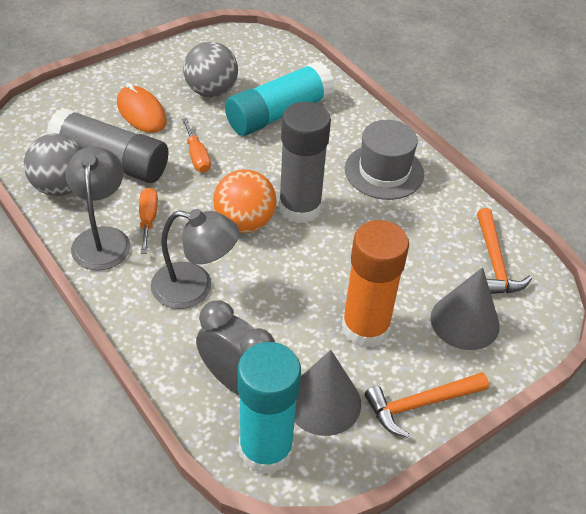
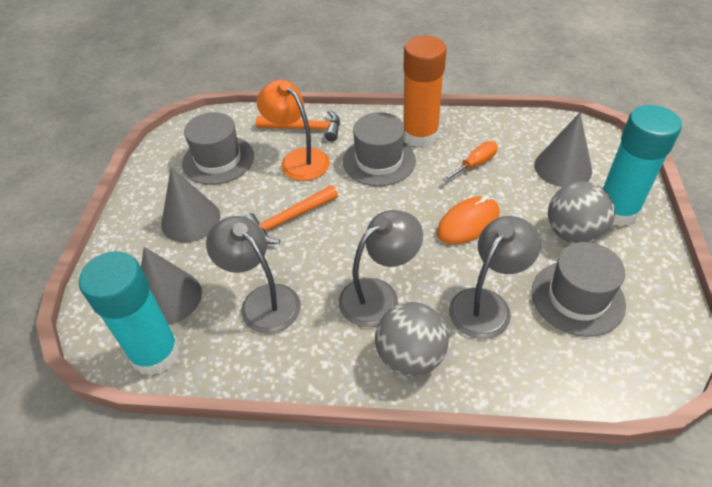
grey clock: 1 -> 0
grey cone: 2 -> 3
grey glue stick: 2 -> 0
grey hat: 1 -> 3
grey lamp: 2 -> 3
orange ball: 1 -> 0
orange lamp: 0 -> 1
orange screwdriver: 2 -> 1

